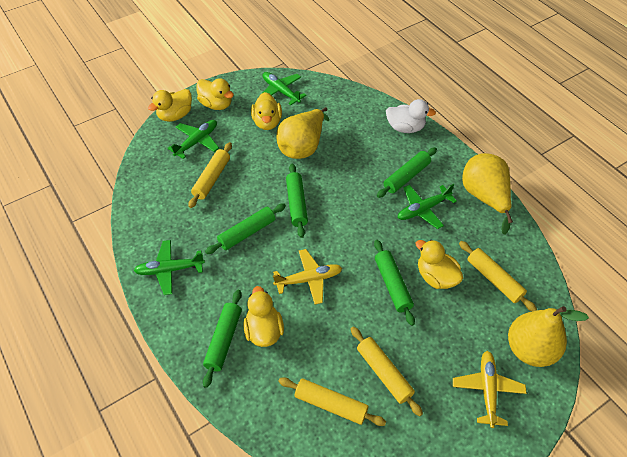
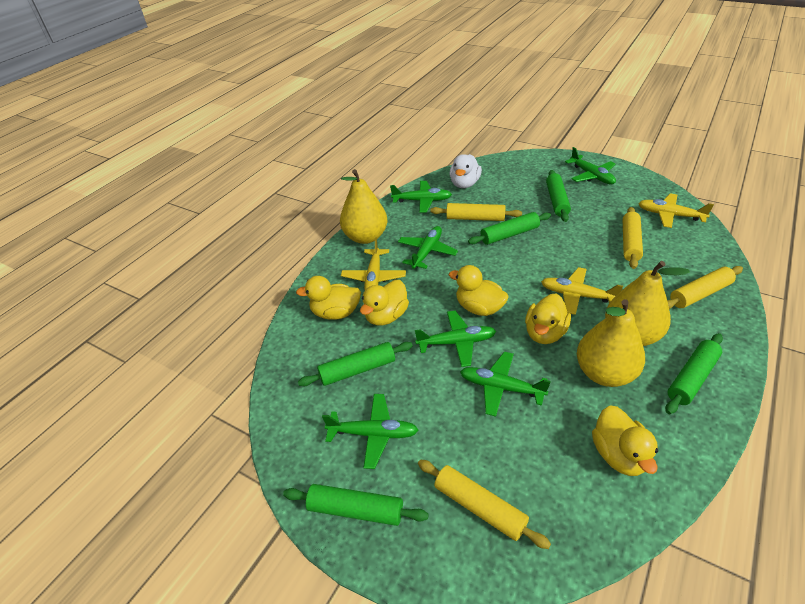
green plane: 4 -> 6
yellow plane: 2 -> 3

